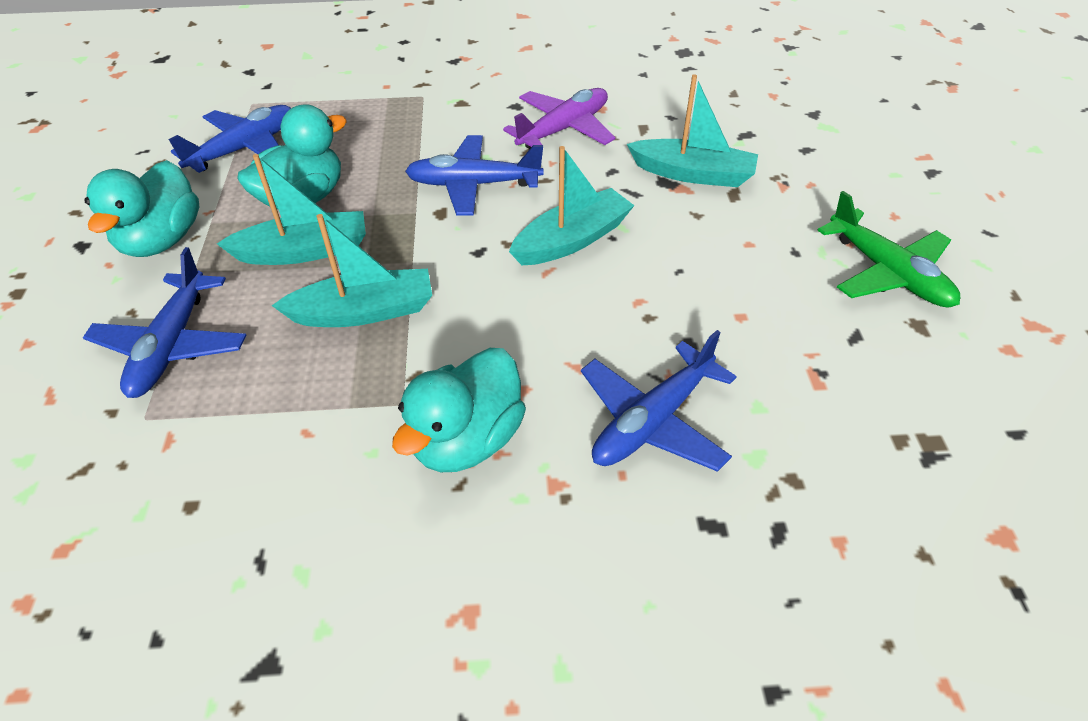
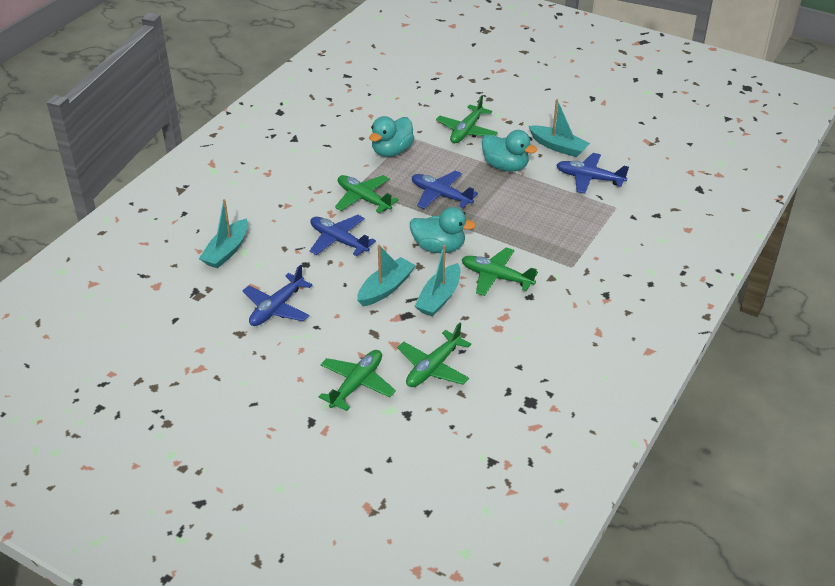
green plane: 1 -> 5
purple plane: 1 -> 0

